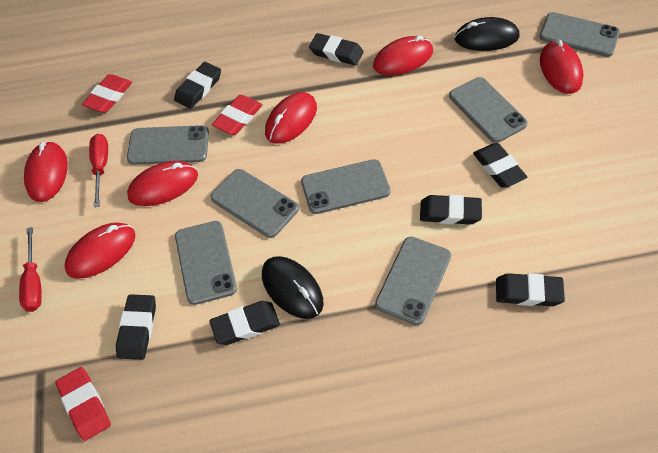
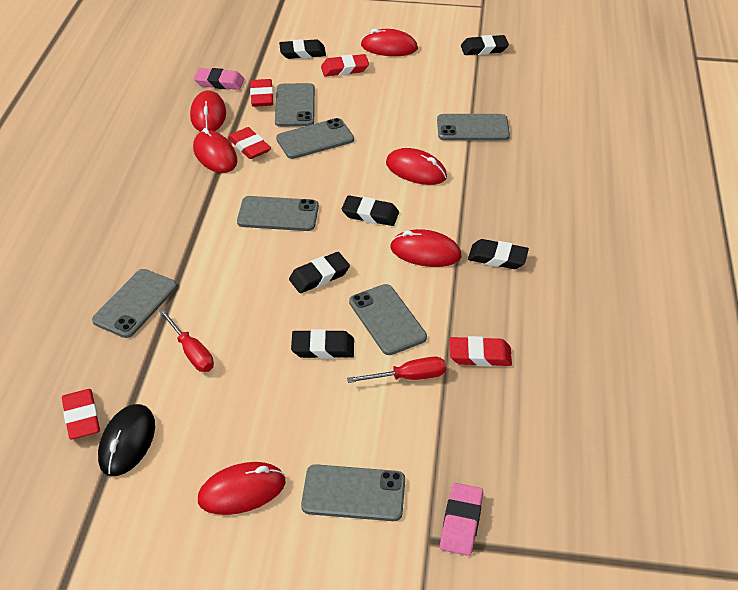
black eraser: 7 -> 6
black mouse: 2 -> 1
pink eraser: 0 -> 2
red eraser: 3 -> 5

